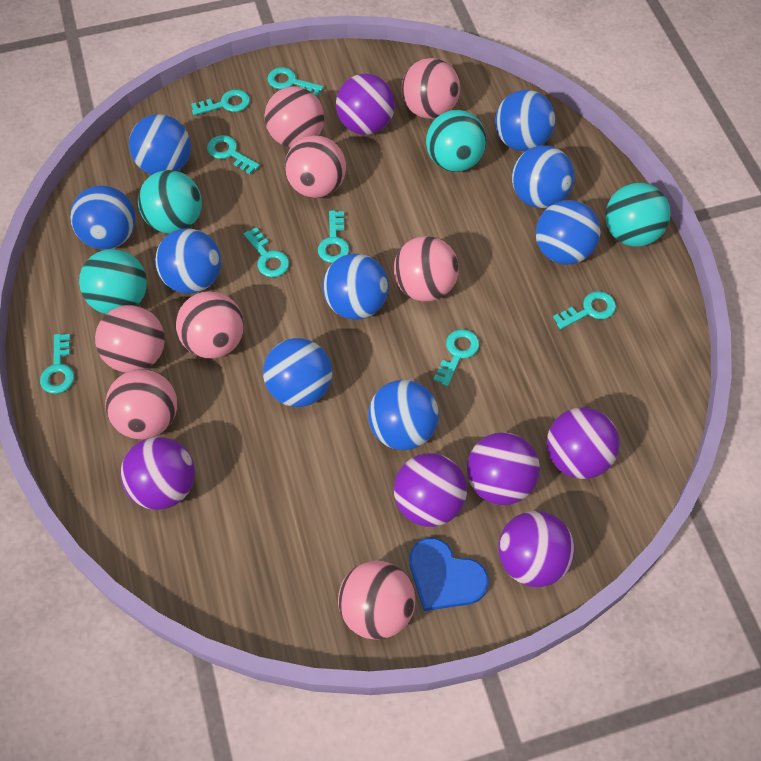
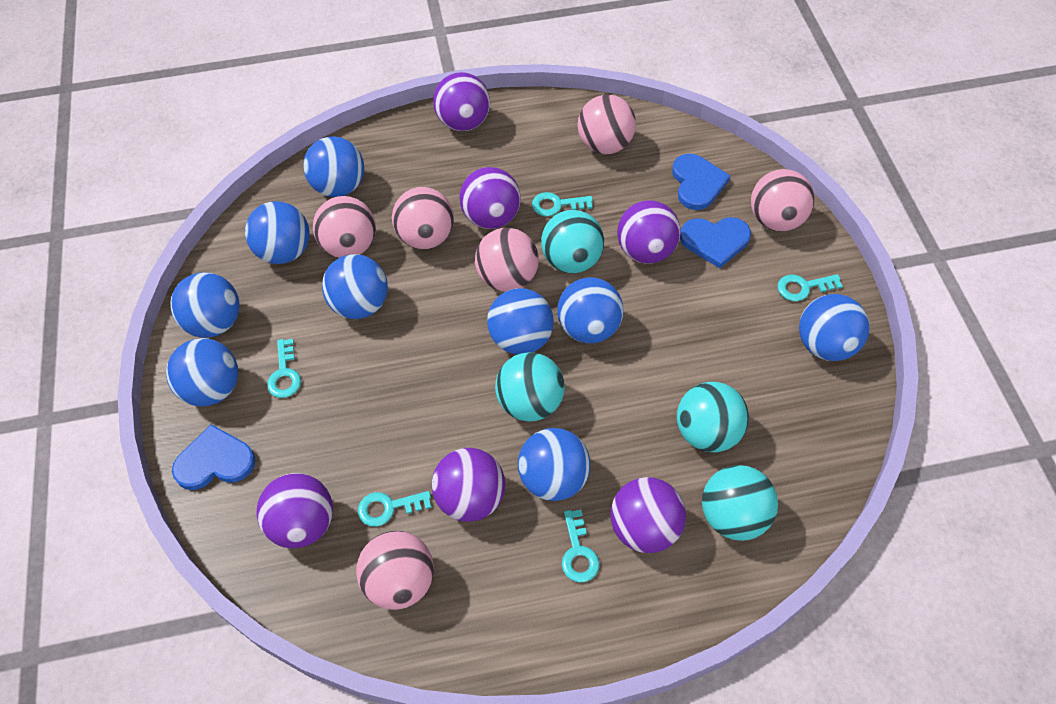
blue heart: 1 -> 3
pink ball: 8 -> 6
turquoise key: 8 -> 5

